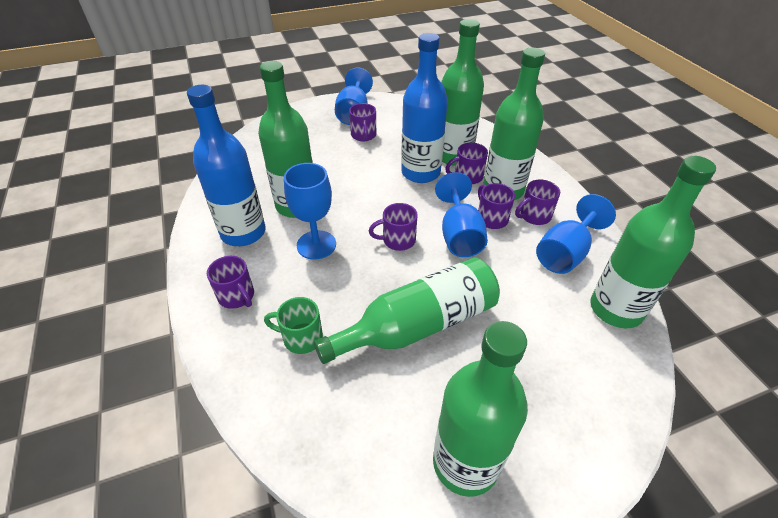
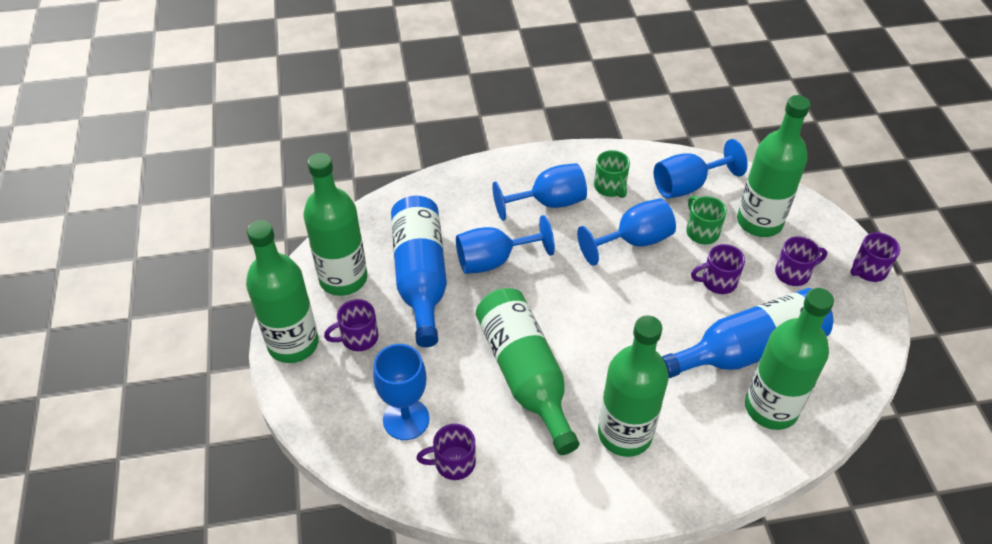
blue goblet: 4 -> 5
green mug: 1 -> 2
purple mug: 6 -> 5

